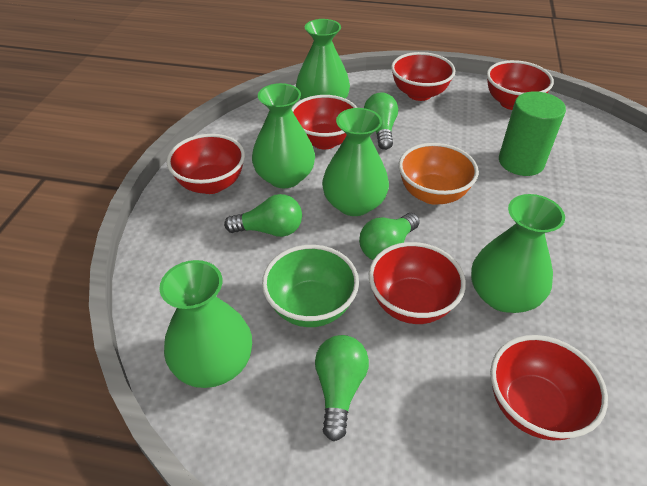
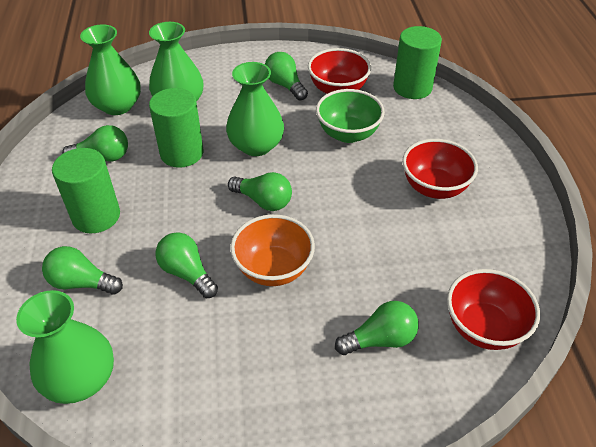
green cylinder: 1 -> 3
green light bulb: 4 -> 6
green vase: 5 -> 4
red bowl: 6 -> 3

